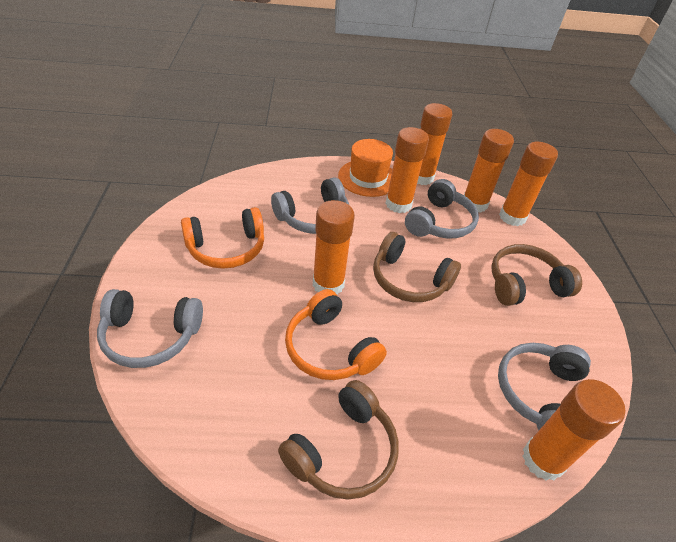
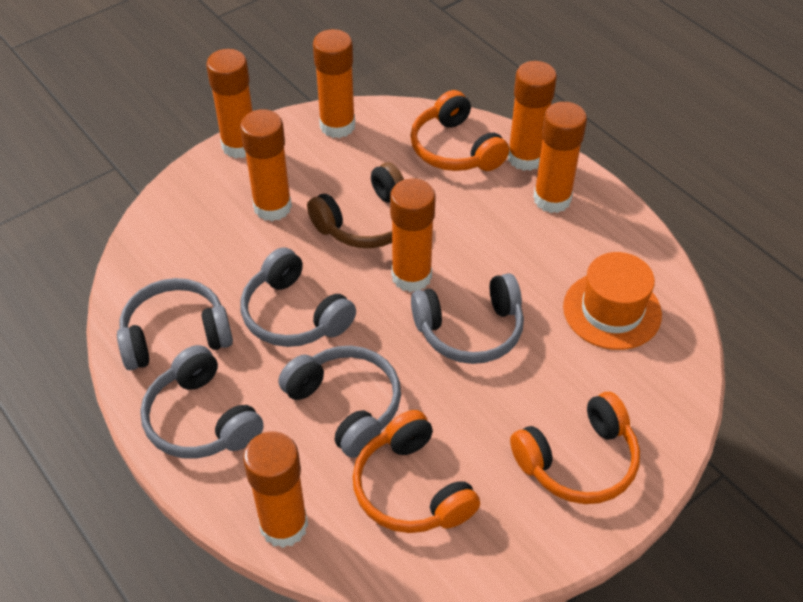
brown headphones: 3 -> 1
grey headphones: 4 -> 5
orange glue stick: 6 -> 7
orange headphones: 2 -> 3

